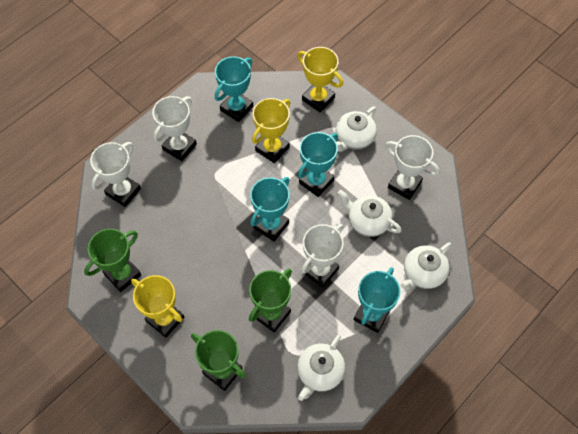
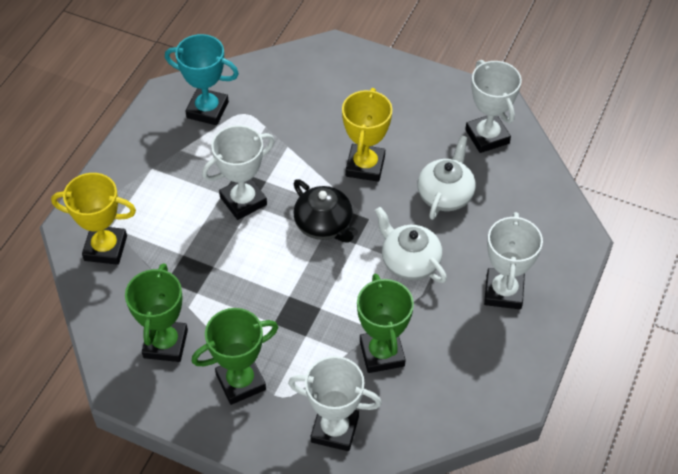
black teapot: 0 -> 1
turquoise trophy: 4 -> 1
white teapot: 4 -> 2
yellow trophy: 3 -> 2

